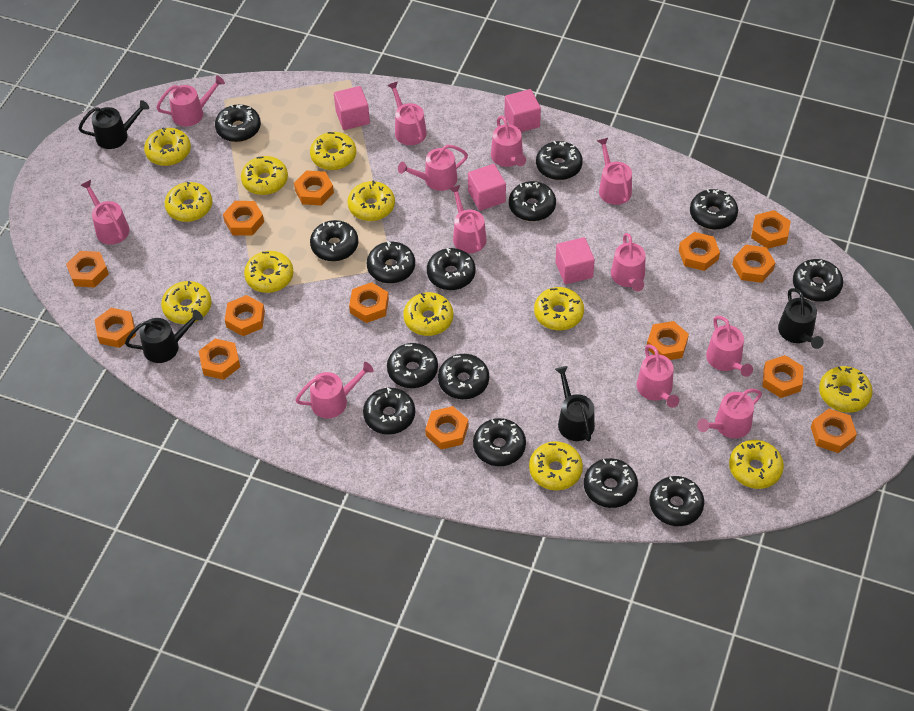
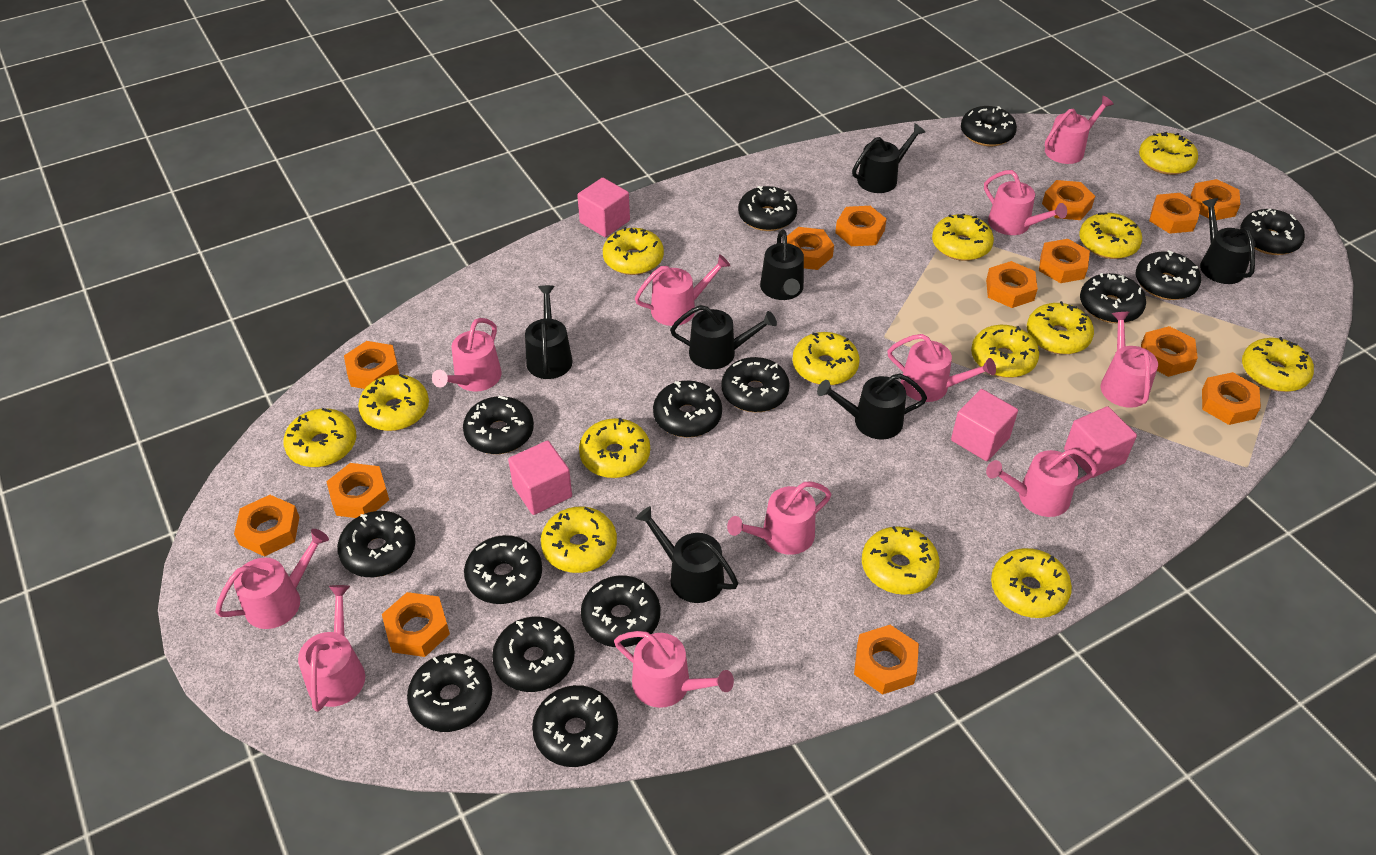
black watering can: 4 -> 7
pink watering can: 12 -> 11
yellow donut: 12 -> 14

